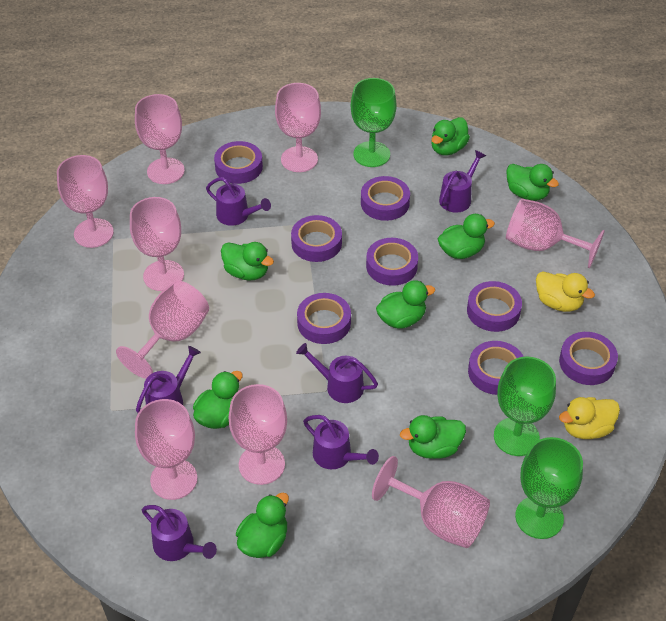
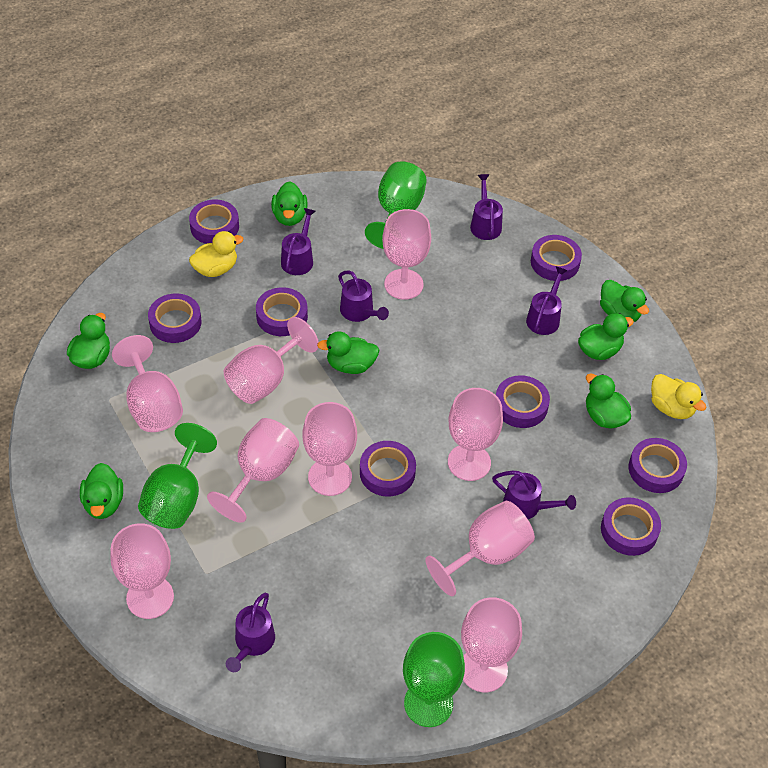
green duck: 8 -> 7

